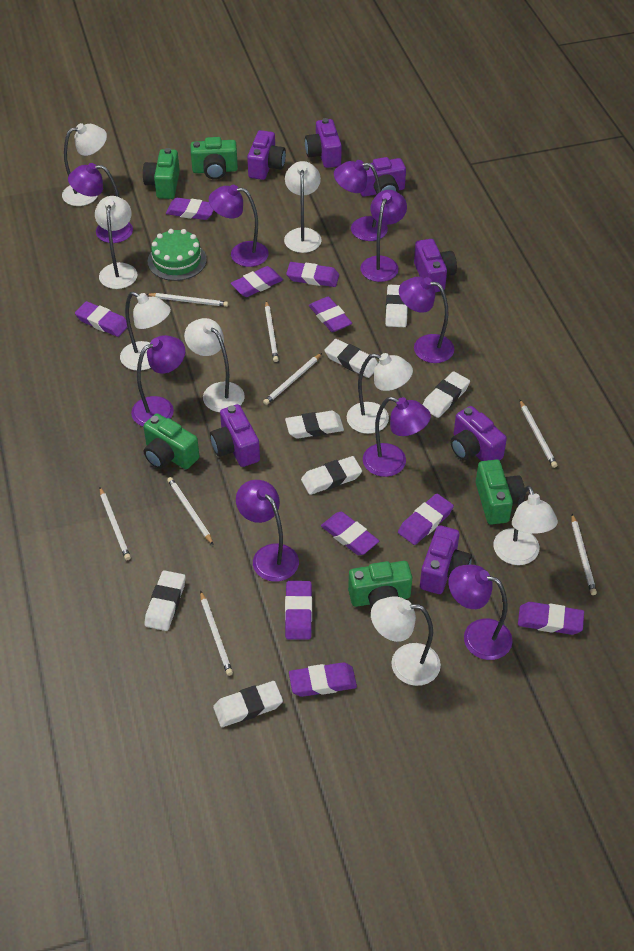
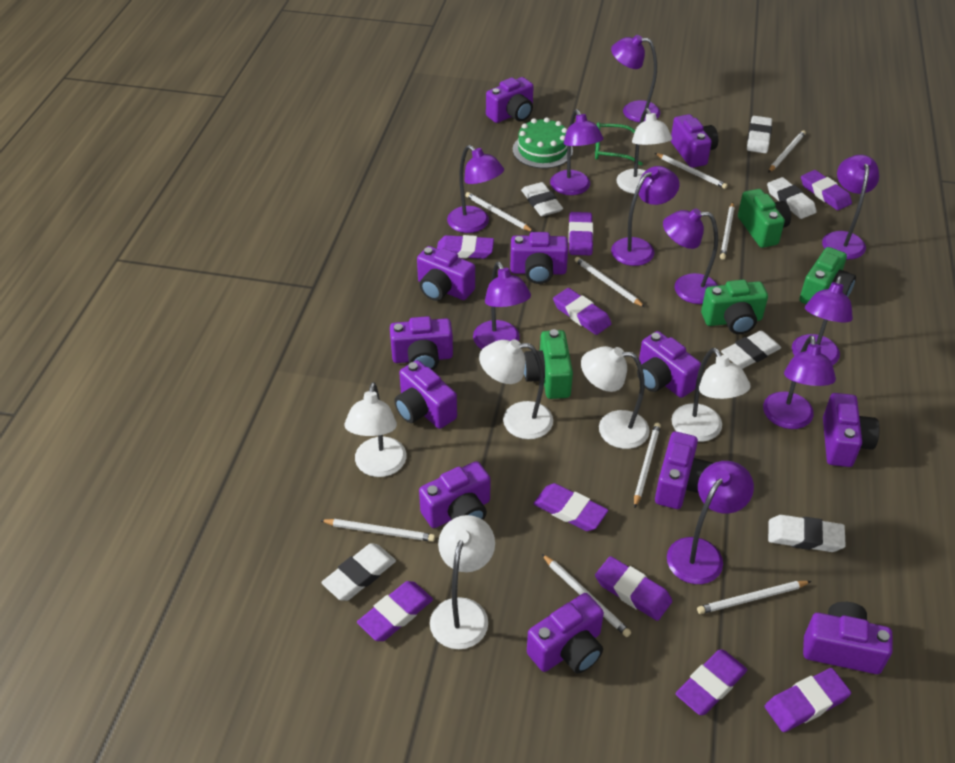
green camera: 5 -> 4
green glasses: 0 -> 1
purple camera: 7 -> 12
purple eraser: 10 -> 9
purple lamp: 9 -> 10
white eraser: 7 -> 6
white lamp: 8 -> 6
white pencil: 8 -> 9

